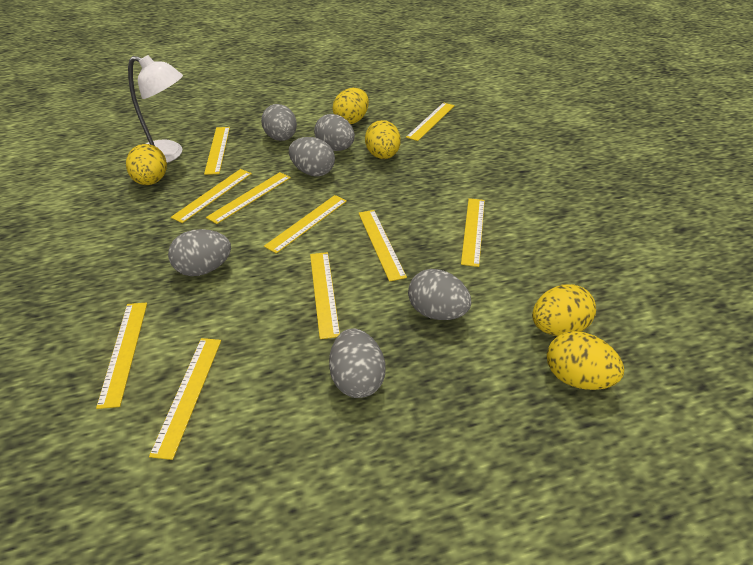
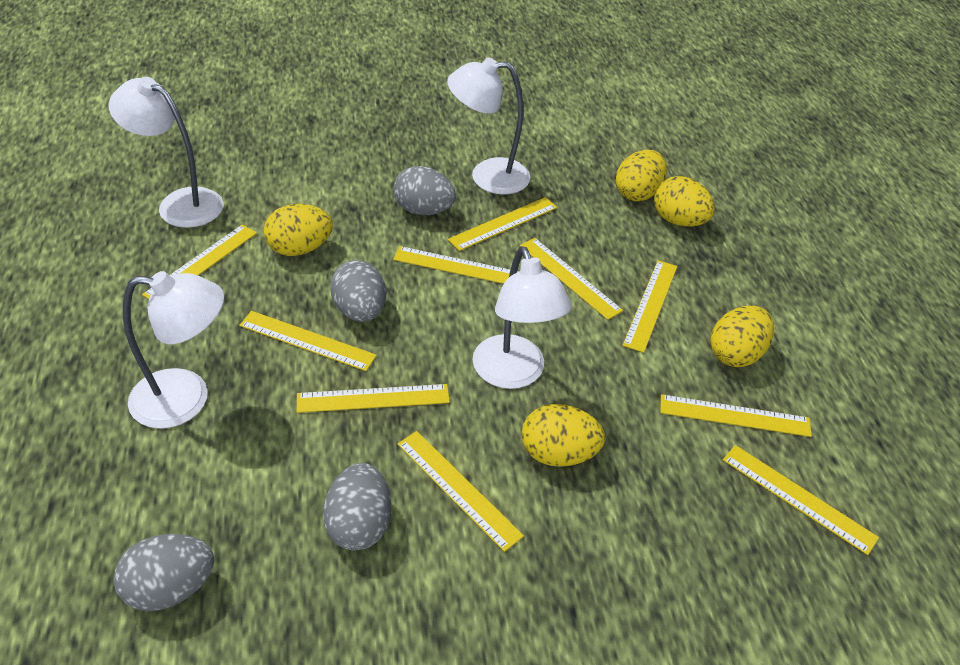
grey egg: 6 -> 4
white lamp: 1 -> 4

